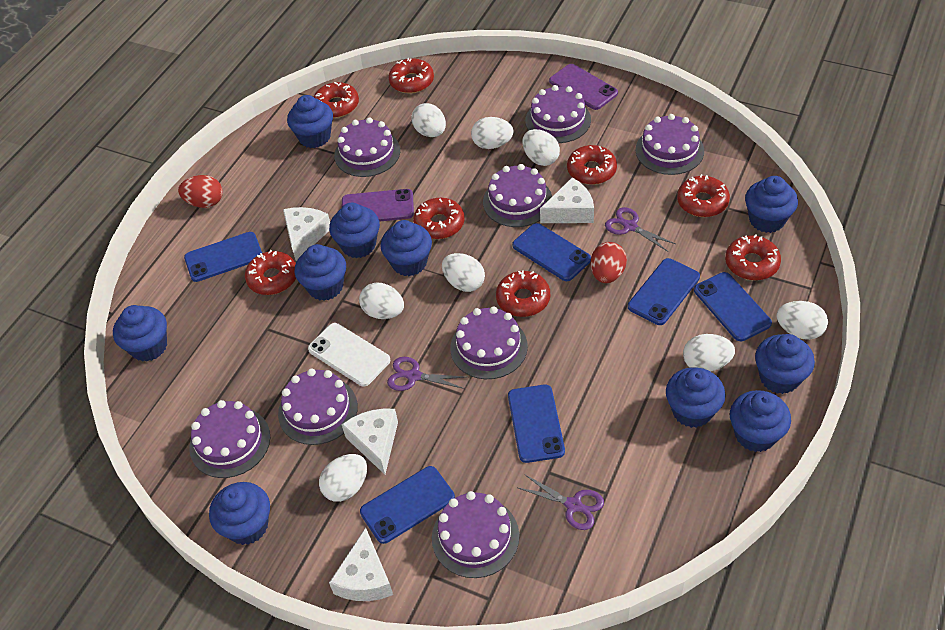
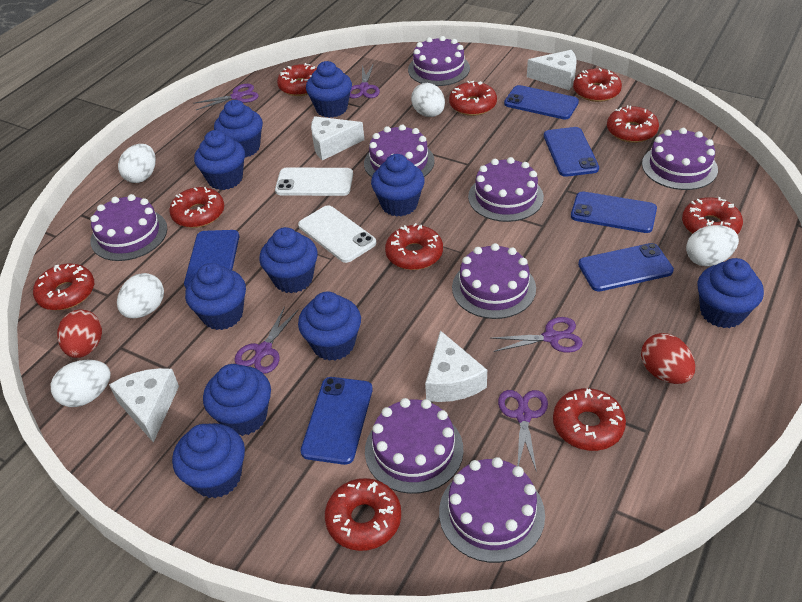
purple phone: 2 -> 0
purple scissors: 3 -> 5
red donut: 8 -> 10
white egg: 8 -> 5
white phone: 1 -> 2

